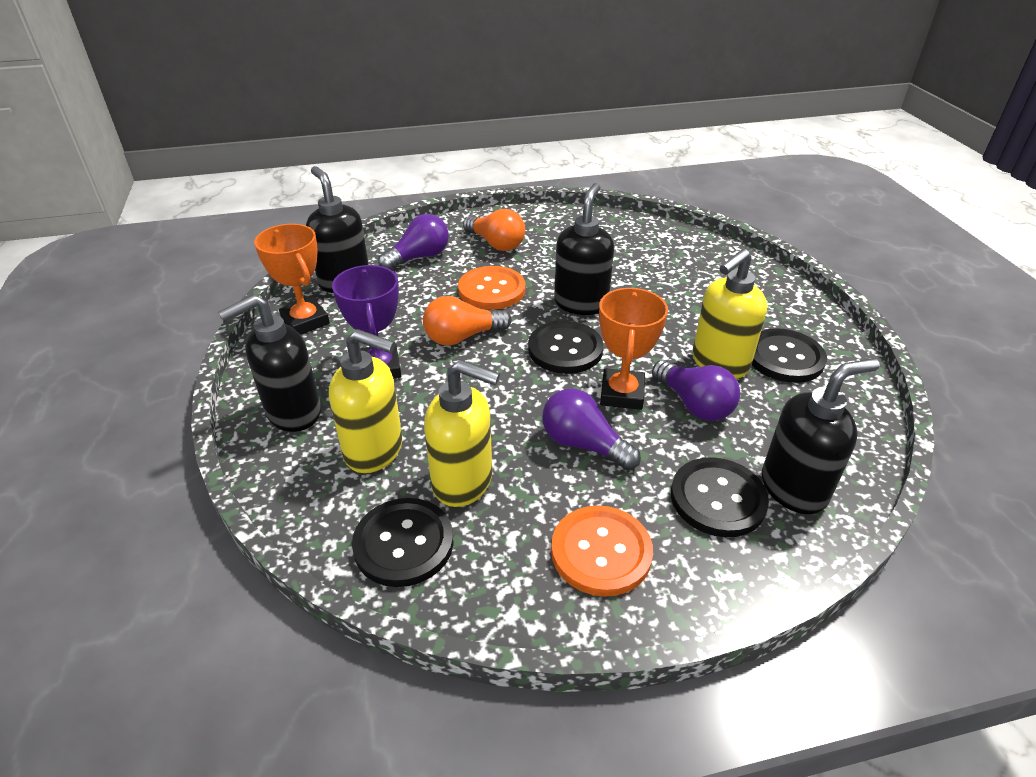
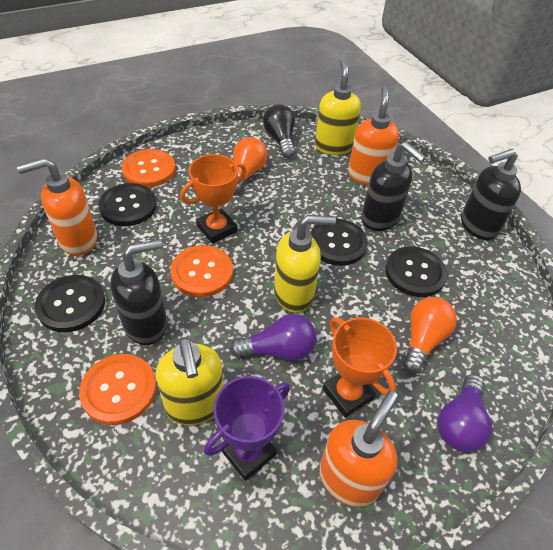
black light bulb: 0 -> 1
black soap dispenser: 4 -> 3
orange button: 2 -> 3
orange soap dispenser: 0 -> 3
purple light bulb: 3 -> 2

